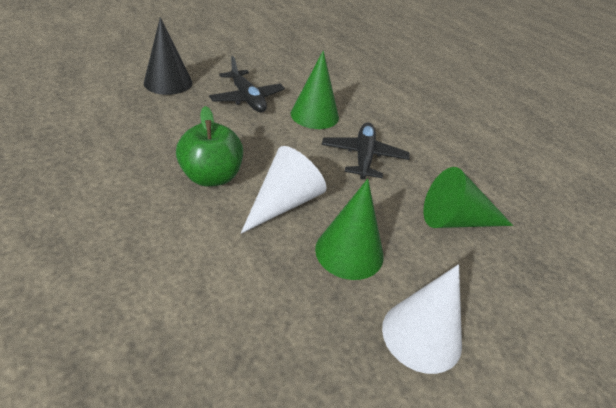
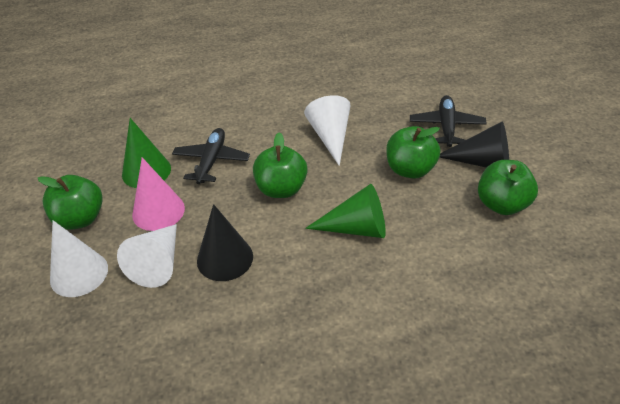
black cone: 1 -> 2
green apple: 1 -> 4
green cone: 3 -> 2
pink cone: 0 -> 1
white cone: 2 -> 3

